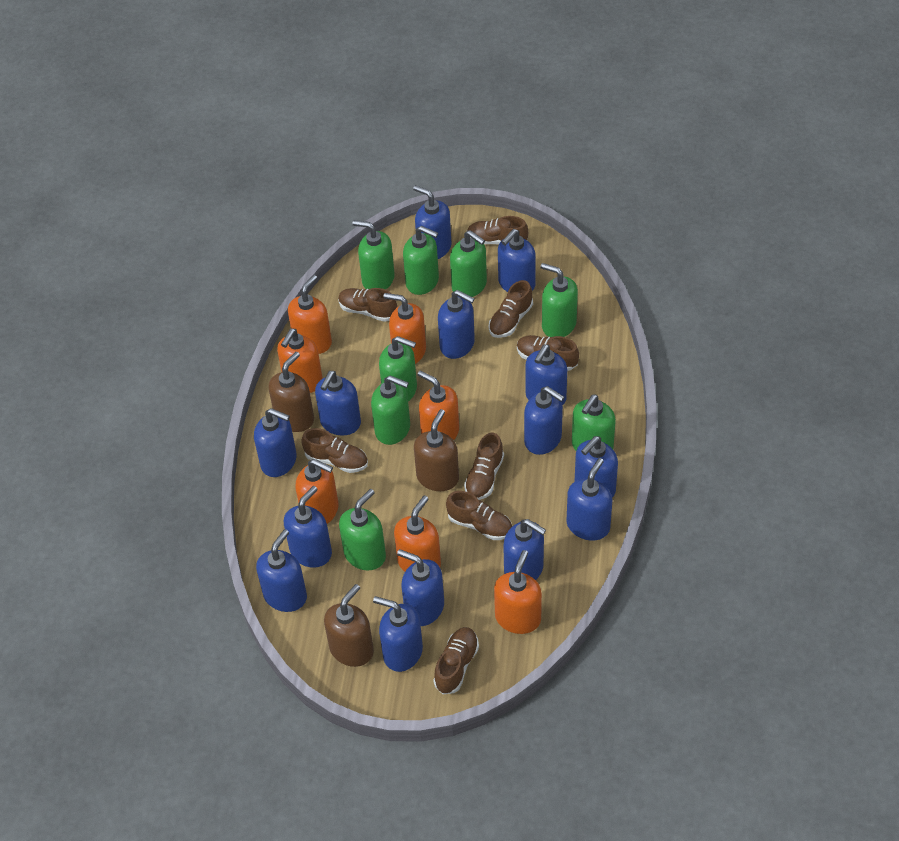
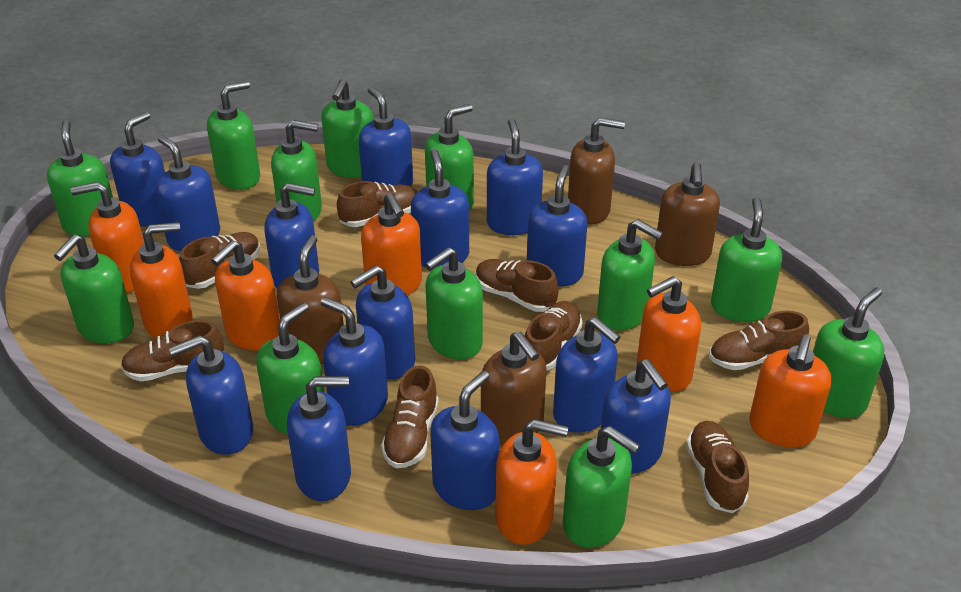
brown soap dispenser: 3 -> 4
green soap dispenser: 8 -> 12

